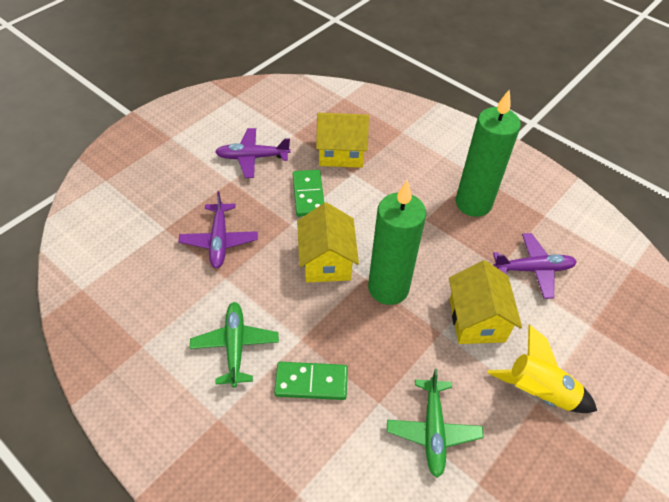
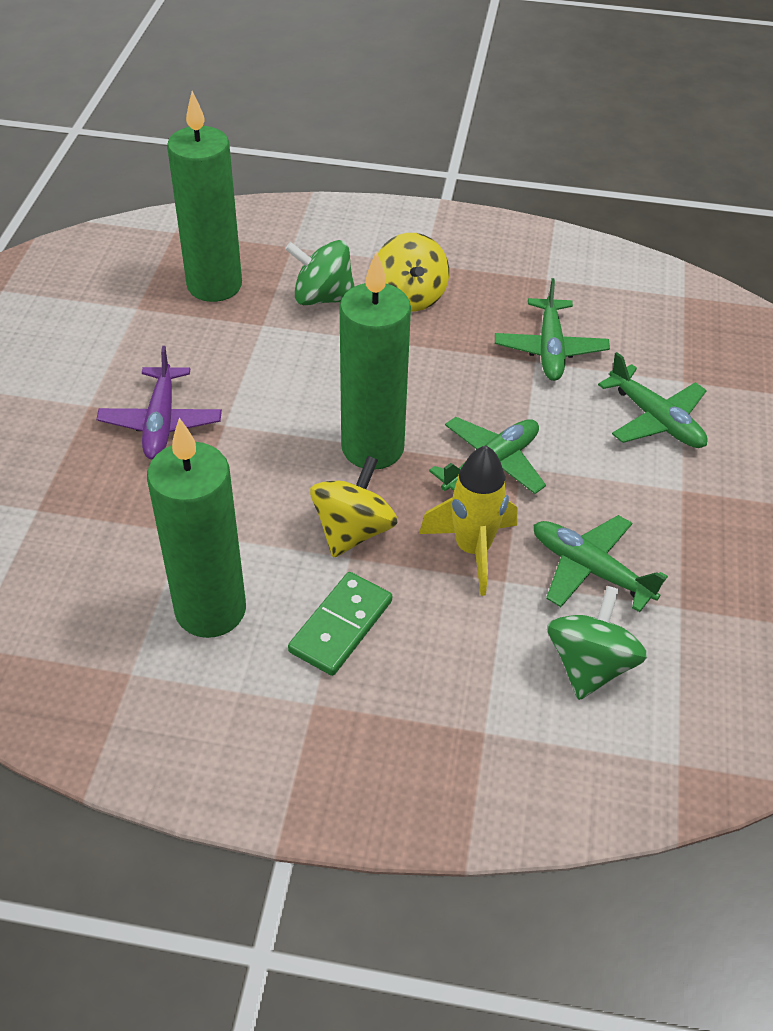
green candle: 2 -> 3
green domino: 2 -> 1
green plane: 2 -> 4
green spinning top: 0 -> 2
purple plane: 3 -> 1
yellow house: 3 -> 0
yellow spinning top: 0 -> 2

